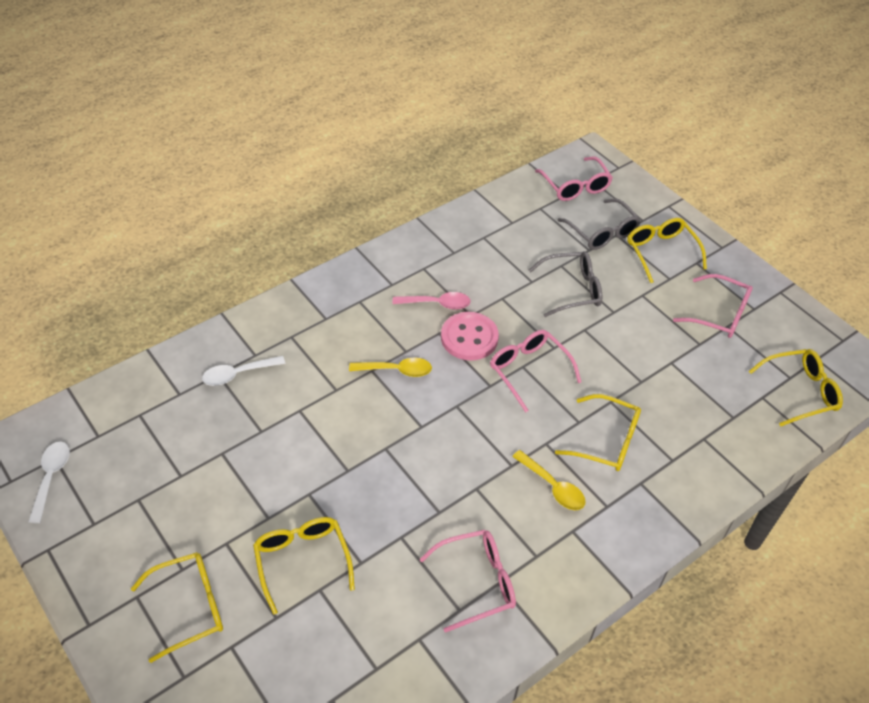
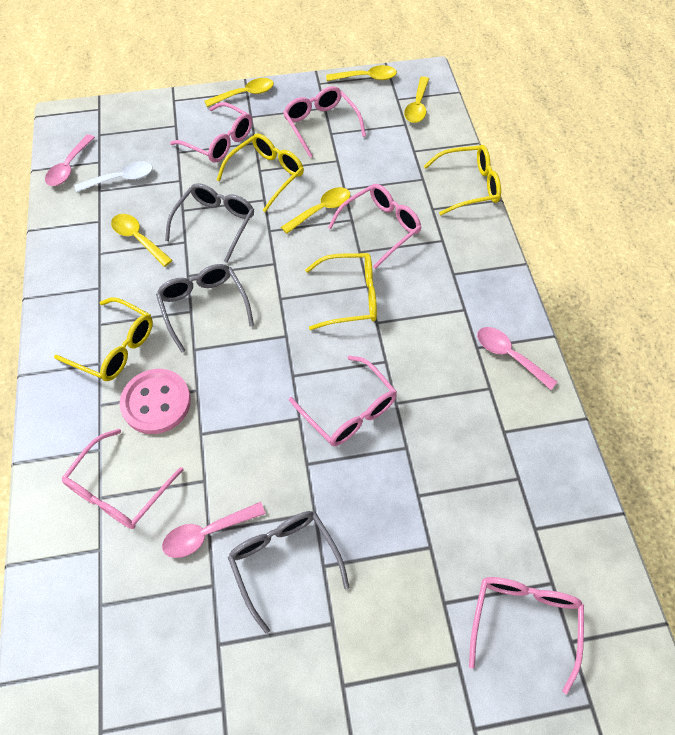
grey glasses: 2 -> 3
pink glasses: 4 -> 6
pink spoon: 1 -> 3
white spoon: 2 -> 1
yellow glasses: 5 -> 4
yellow spoon: 2 -> 5

